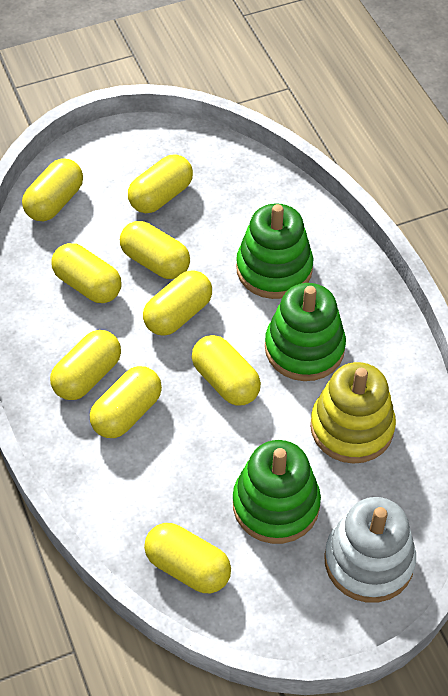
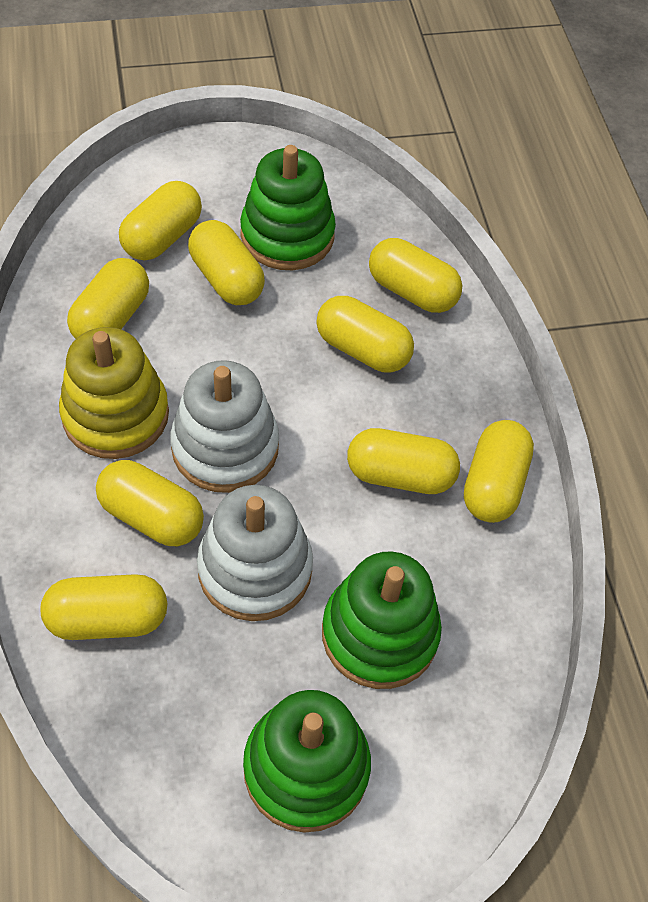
white stacking toy: 1 -> 2

